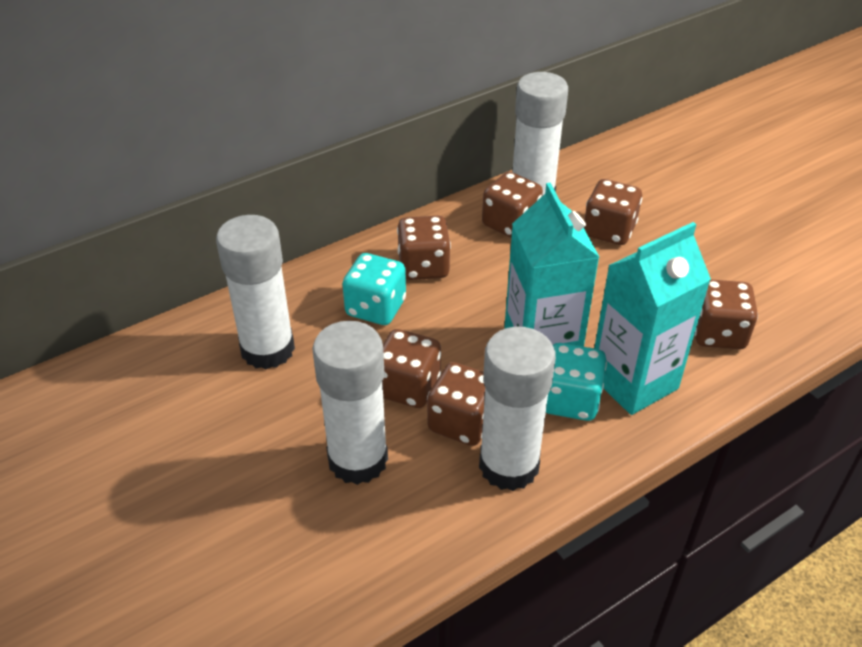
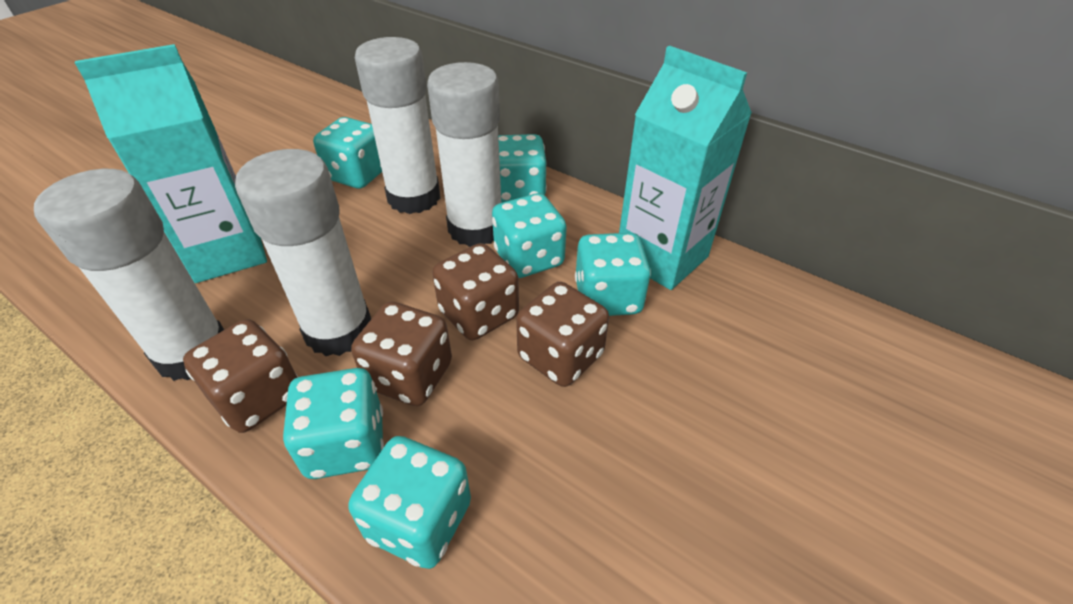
brown dice: 6 -> 4
turquoise dice: 2 -> 6

